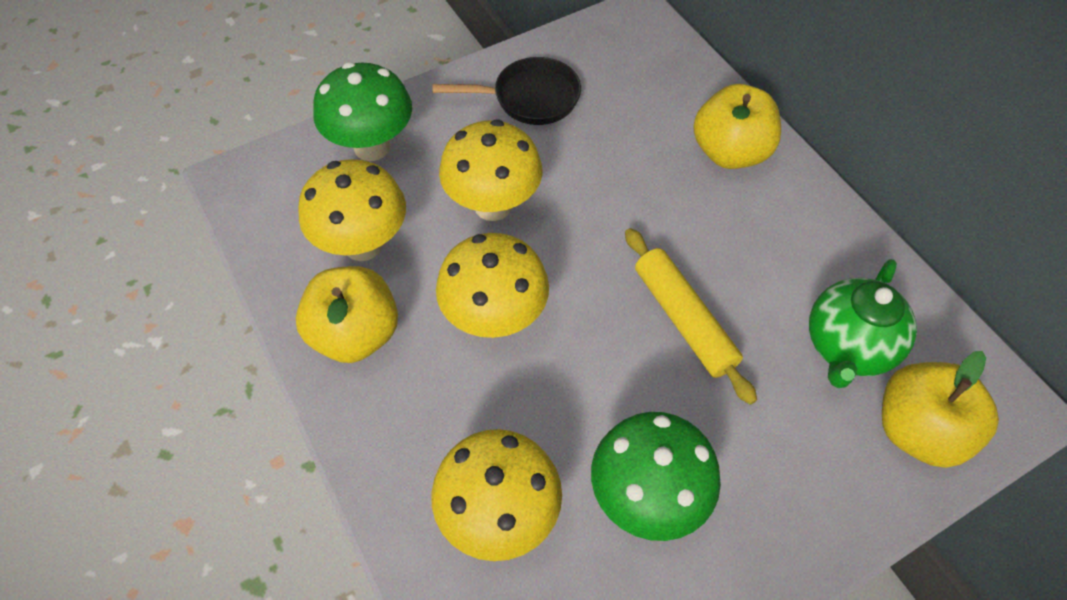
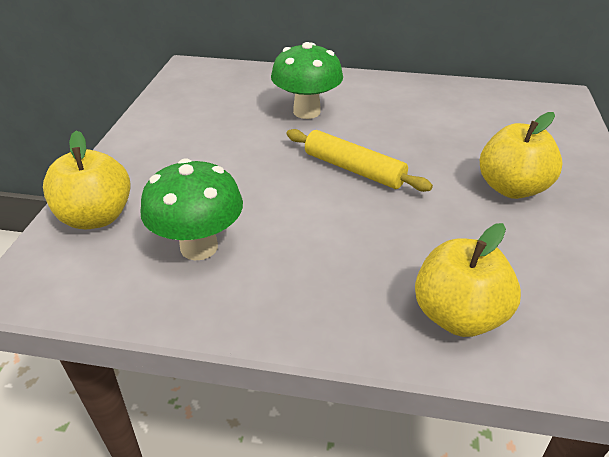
black pan: 1 -> 0
green teapot: 1 -> 0
yellow mushroom: 4 -> 0

